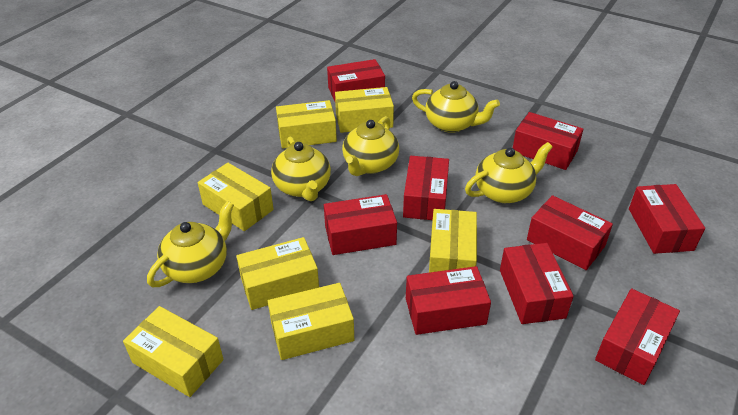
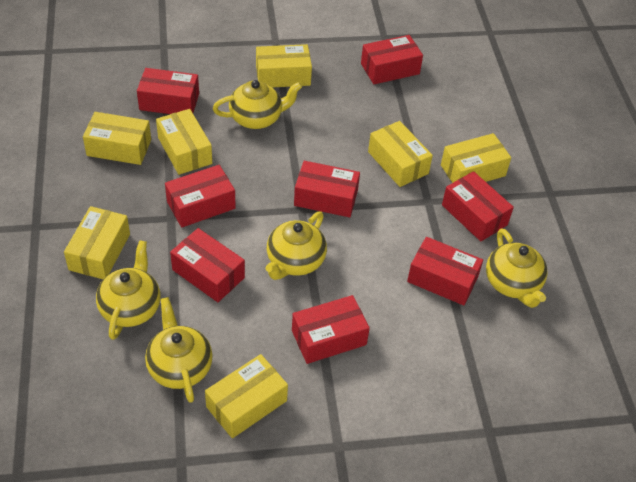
red box: 9 -> 8

